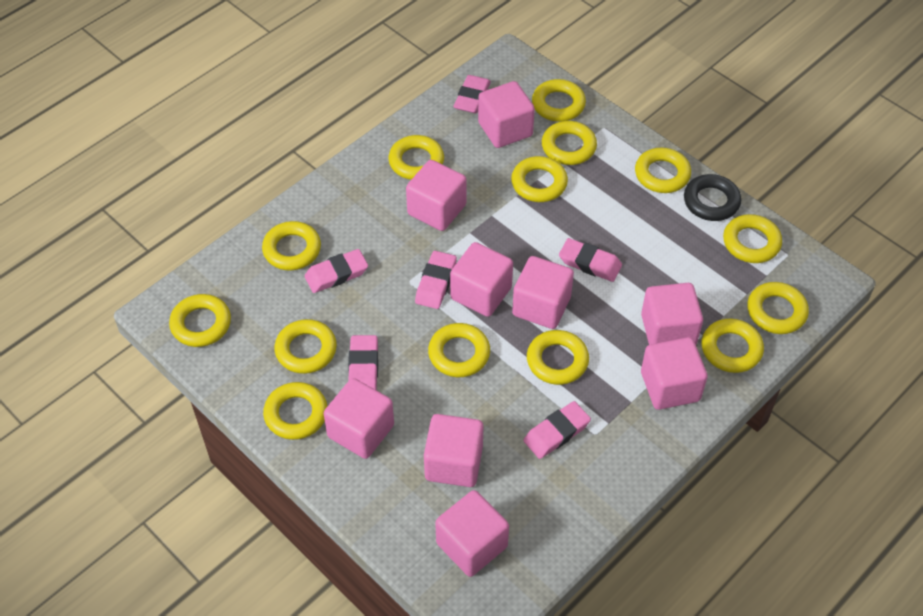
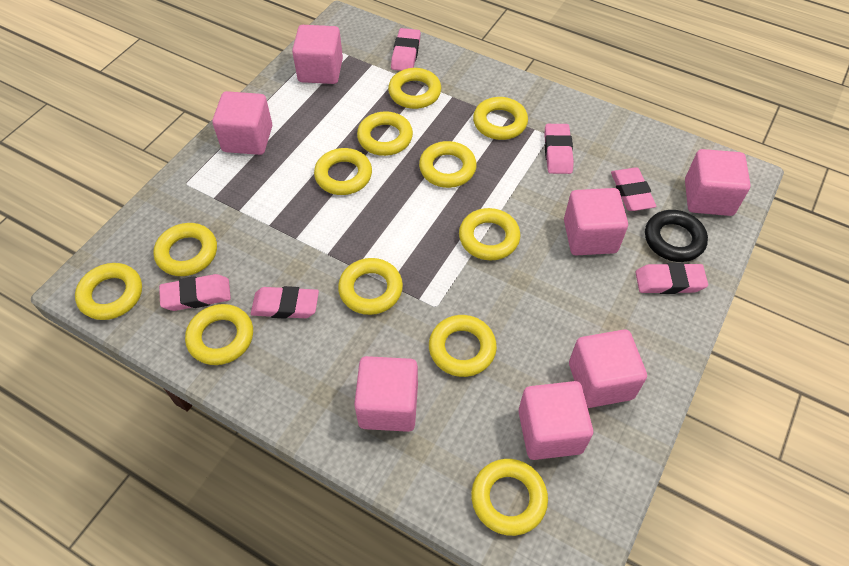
pink cube: 9 -> 7
yellow ring: 14 -> 12

